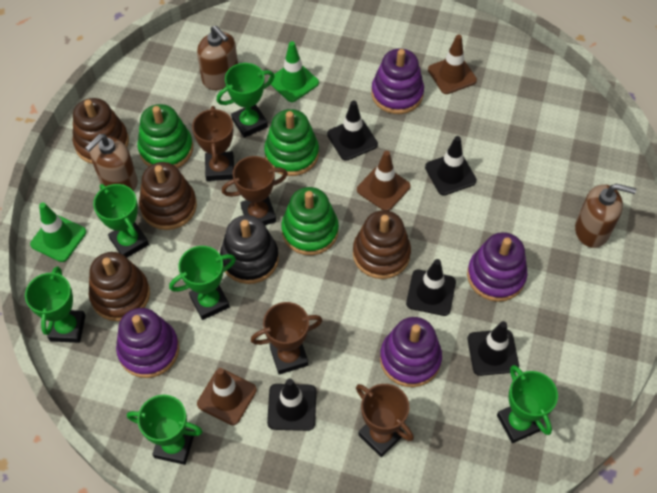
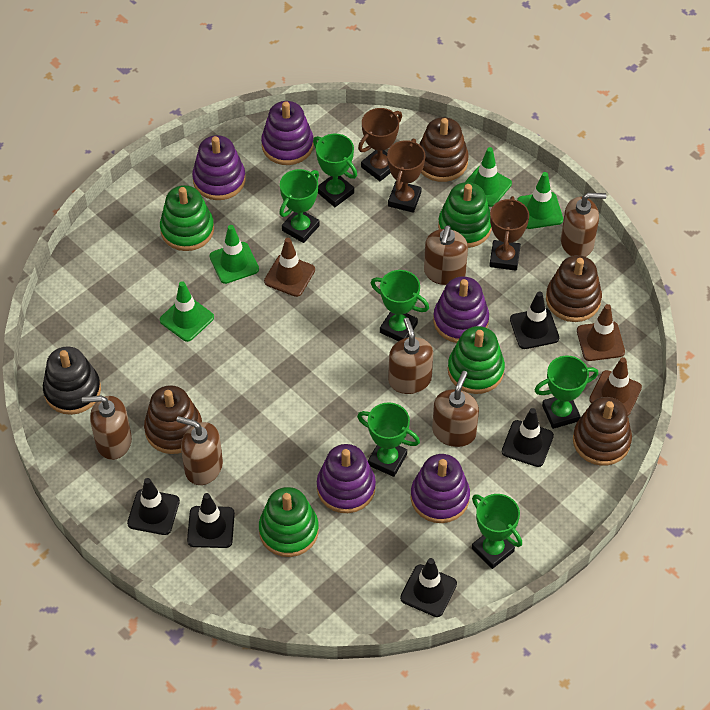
brown soap dispenser: 3 -> 6
brown trophy: 4 -> 3
green stacking toy: 3 -> 4
green traffic cone: 2 -> 4
purple stacking toy: 4 -> 5

